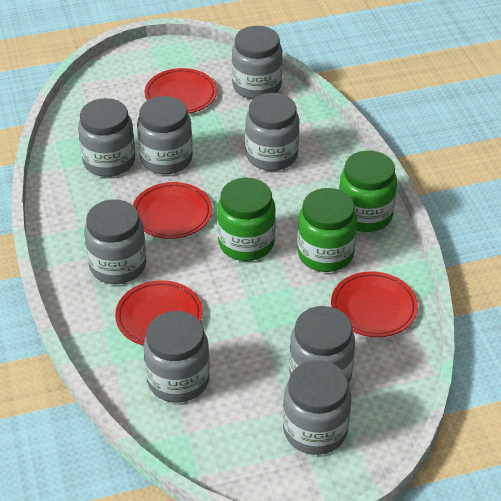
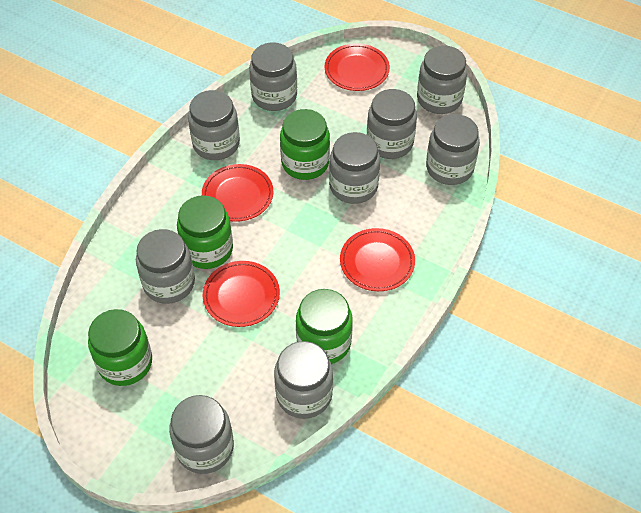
green jar: 3 -> 4
grey jar: 8 -> 9

